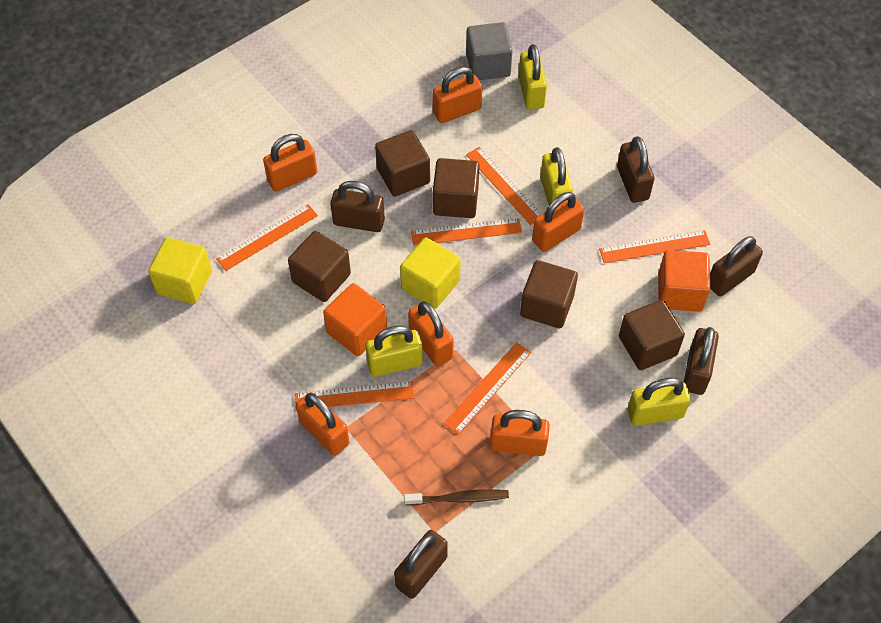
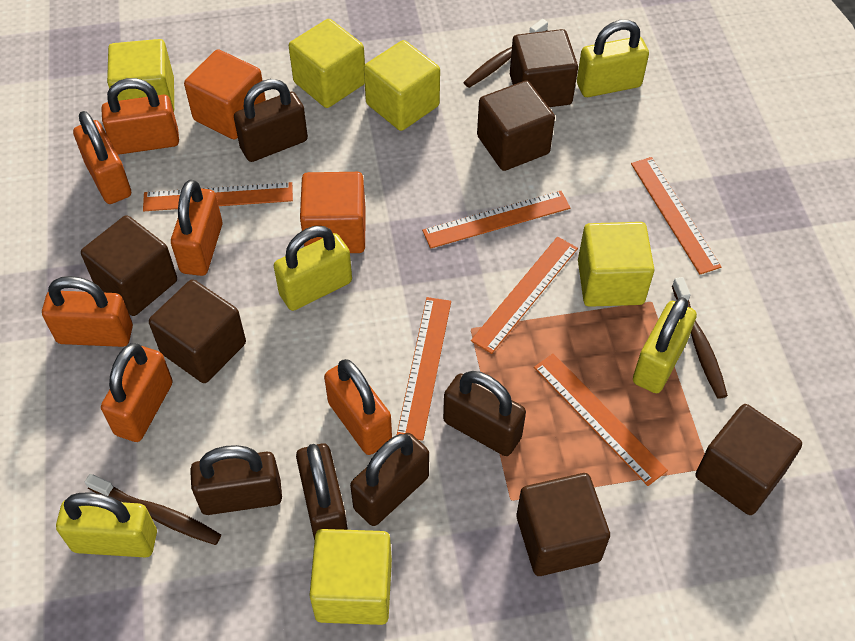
brown cube: 5 -> 6
brown toothbrush: 1 -> 3
grey cube: 1 -> 0
yellow cube: 2 -> 5

